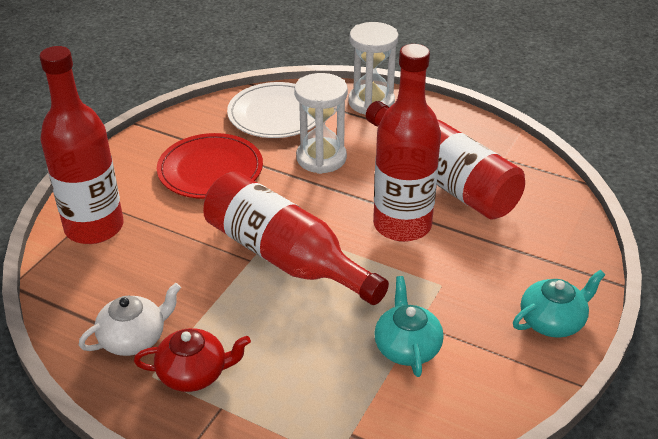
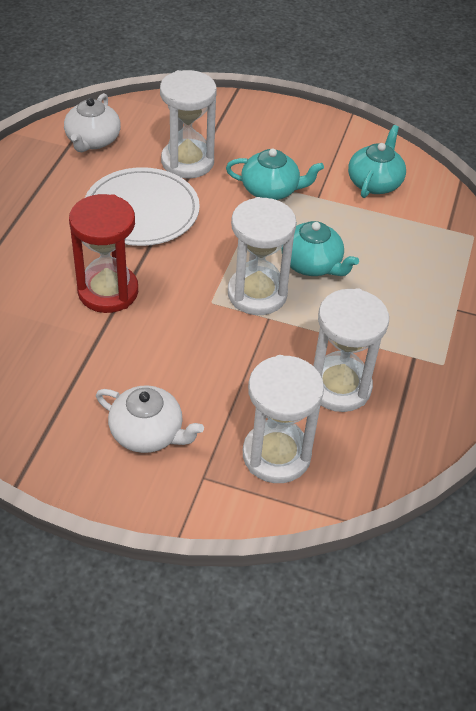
red bottle: 4 -> 0
red hourglass: 0 -> 1
red plate: 1 -> 0
red teapot: 1 -> 0
turquoise teapot: 2 -> 3
white hourglass: 2 -> 4
white teapot: 1 -> 2

